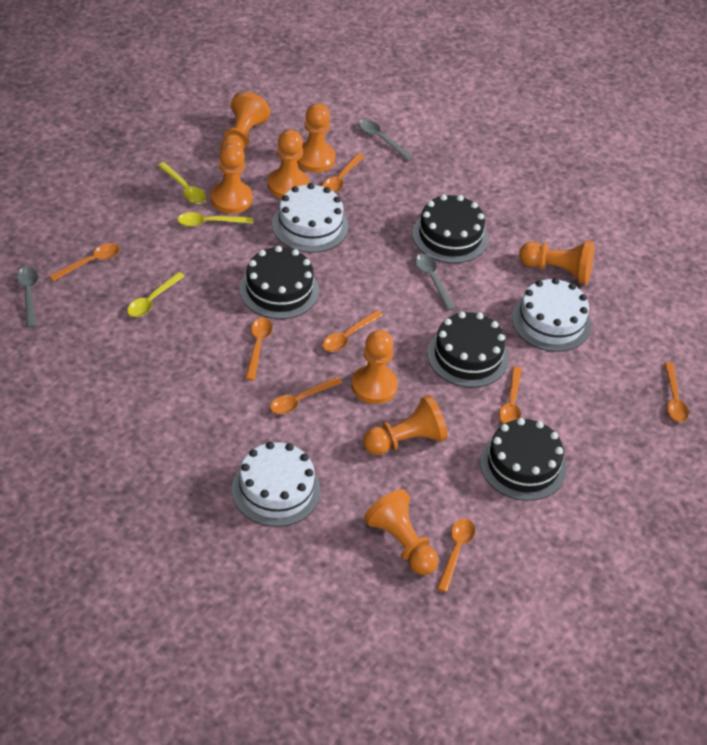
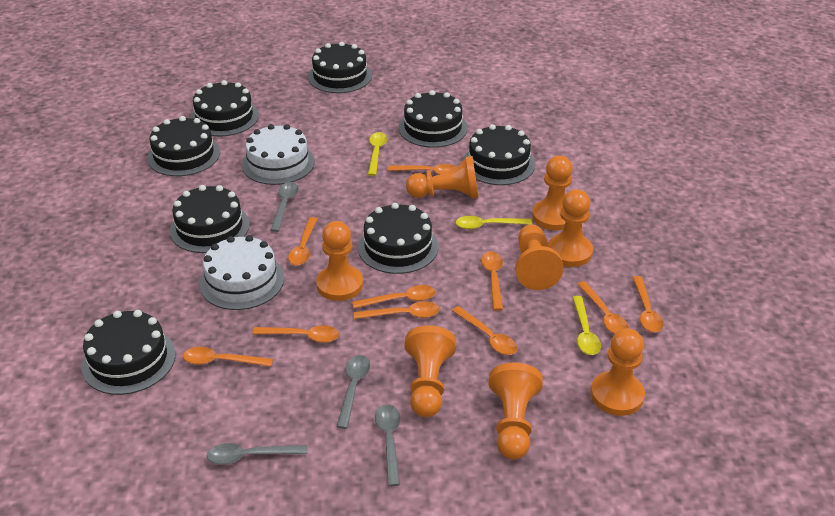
black cake: 4 -> 8
grey spoon: 3 -> 4
orange spoon: 8 -> 10
white cake: 3 -> 2

